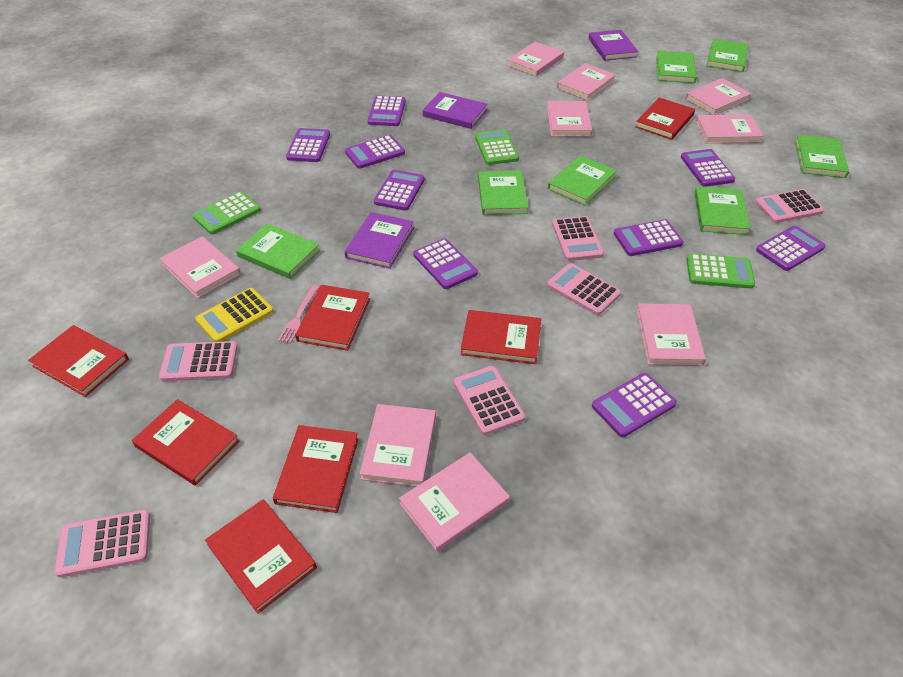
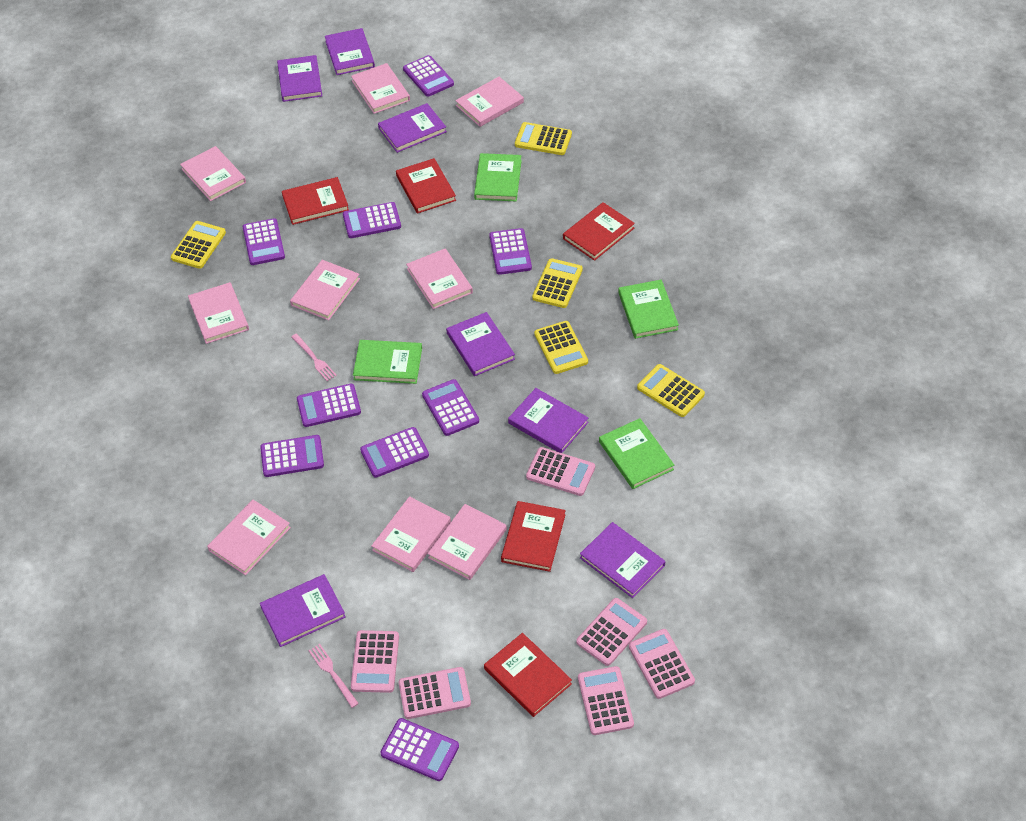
green book: 7 -> 4
green calculator: 3 -> 0
pink fork: 1 -> 2
purple book: 3 -> 7
red book: 7 -> 5
yellow calculator: 1 -> 5

